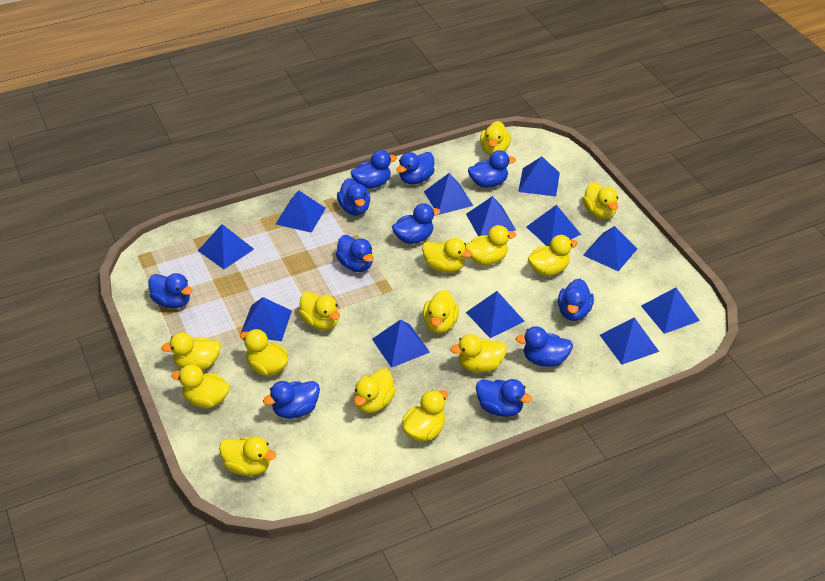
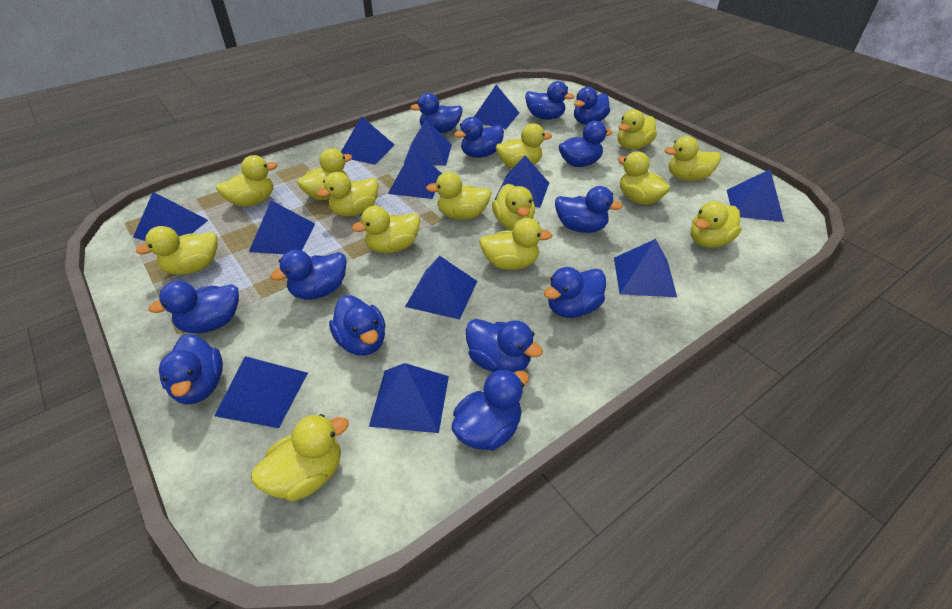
blue duck: 11 -> 13

